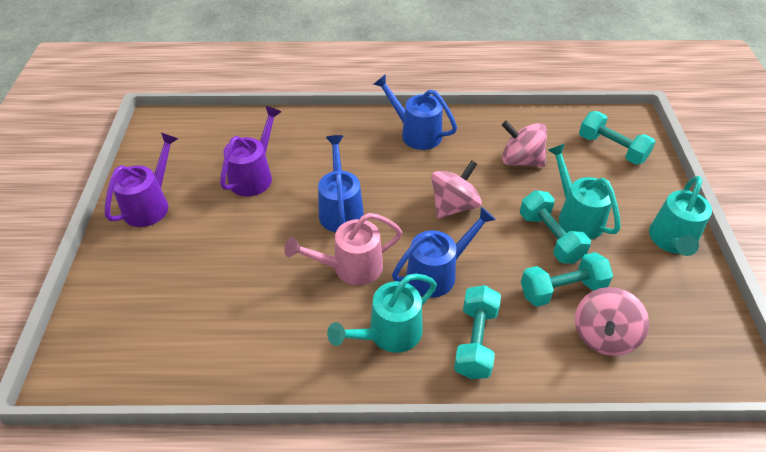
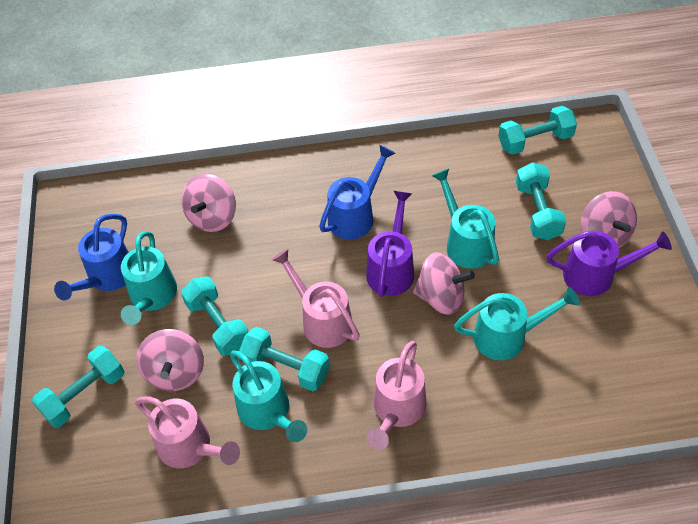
blue watering can: 3 -> 2
pink spinning top: 3 -> 4
pink watering can: 1 -> 3
turquoise dumbbell: 4 -> 5
turquoise watering can: 3 -> 4

